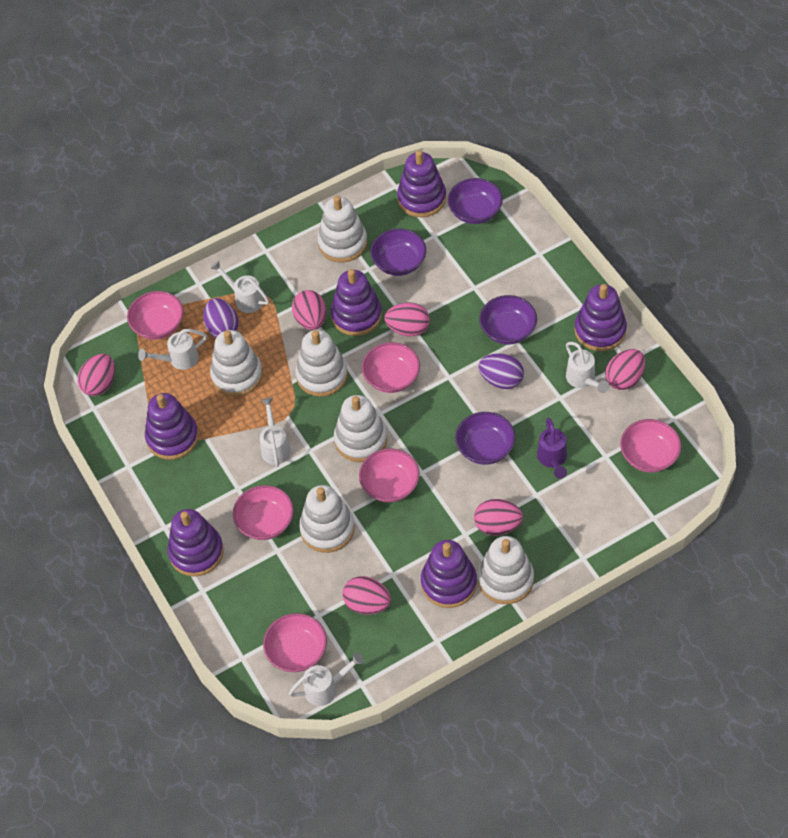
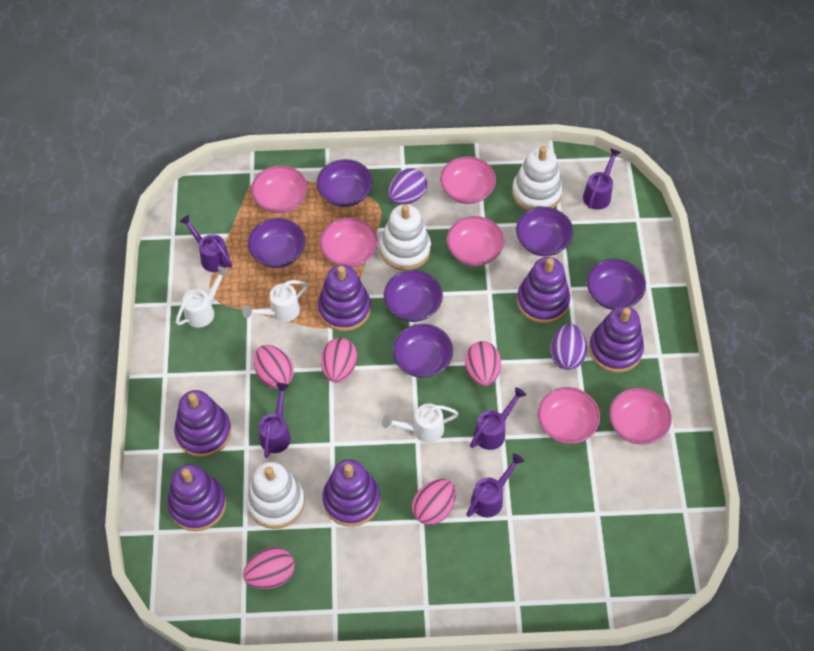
pink egg: 6 -> 5
purple bowl: 4 -> 6
purple watering can: 1 -> 5
white stacking toy: 6 -> 3
white watering can: 5 -> 3

